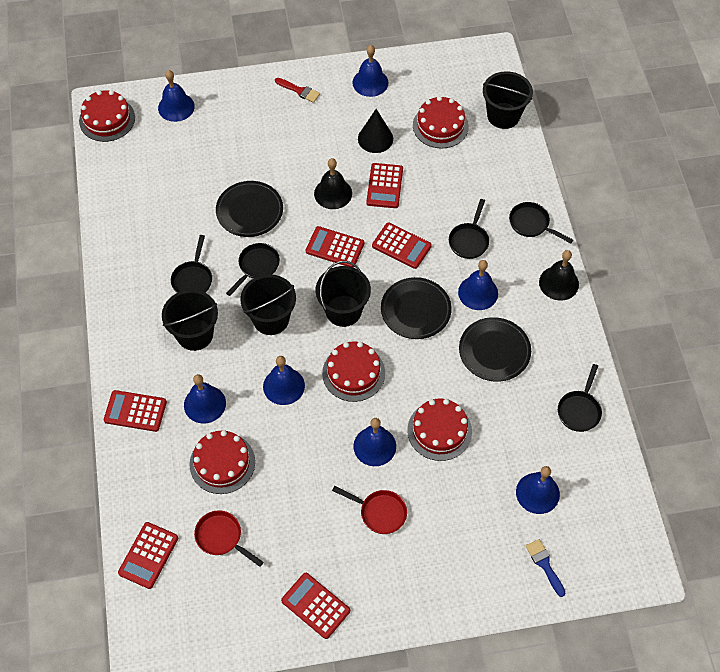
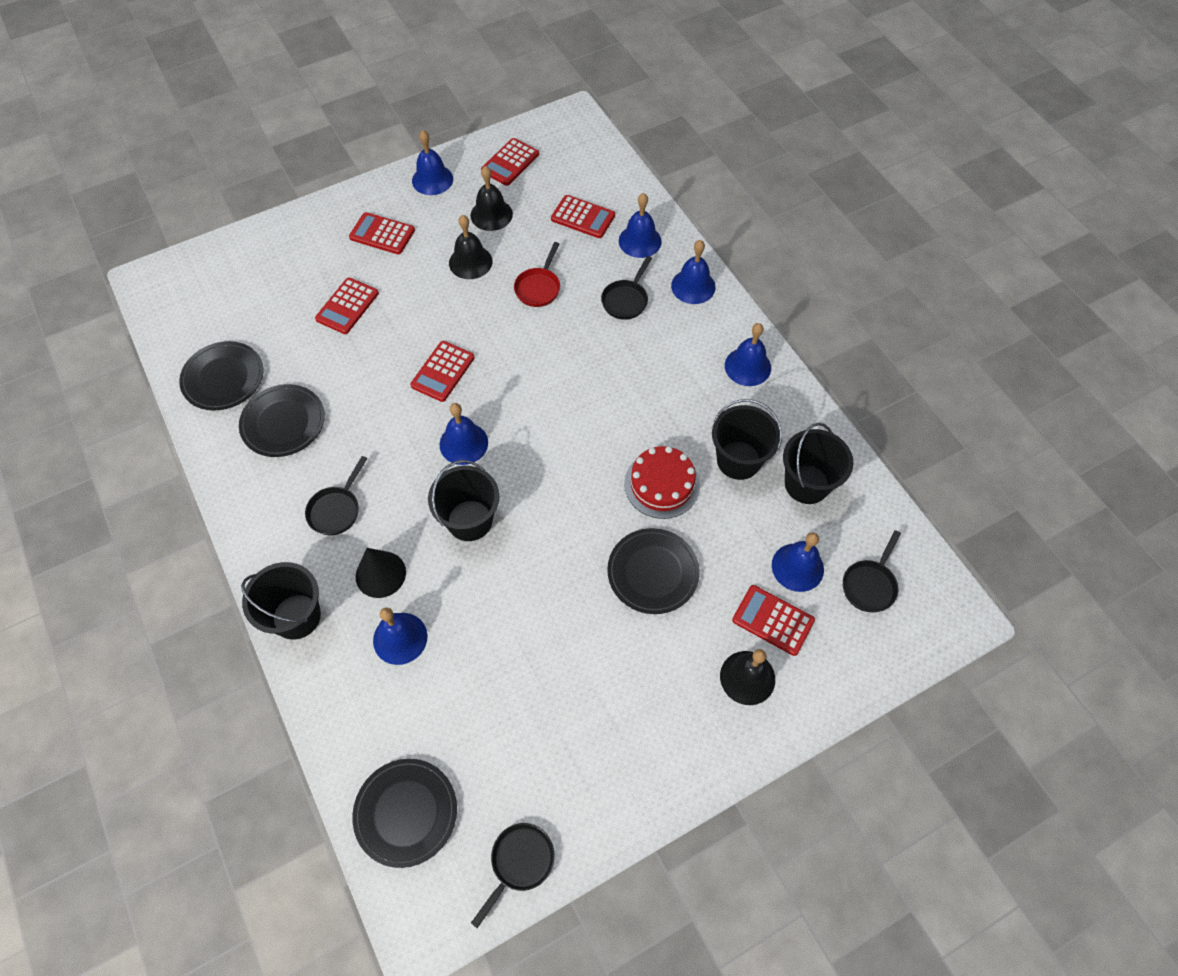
black bell: 2 -> 3
black pan: 5 -> 4
black plate: 3 -> 4
blue brush: 1 -> 0
red brush: 1 -> 0
red cake: 5 -> 1
red pan: 2 -> 1

